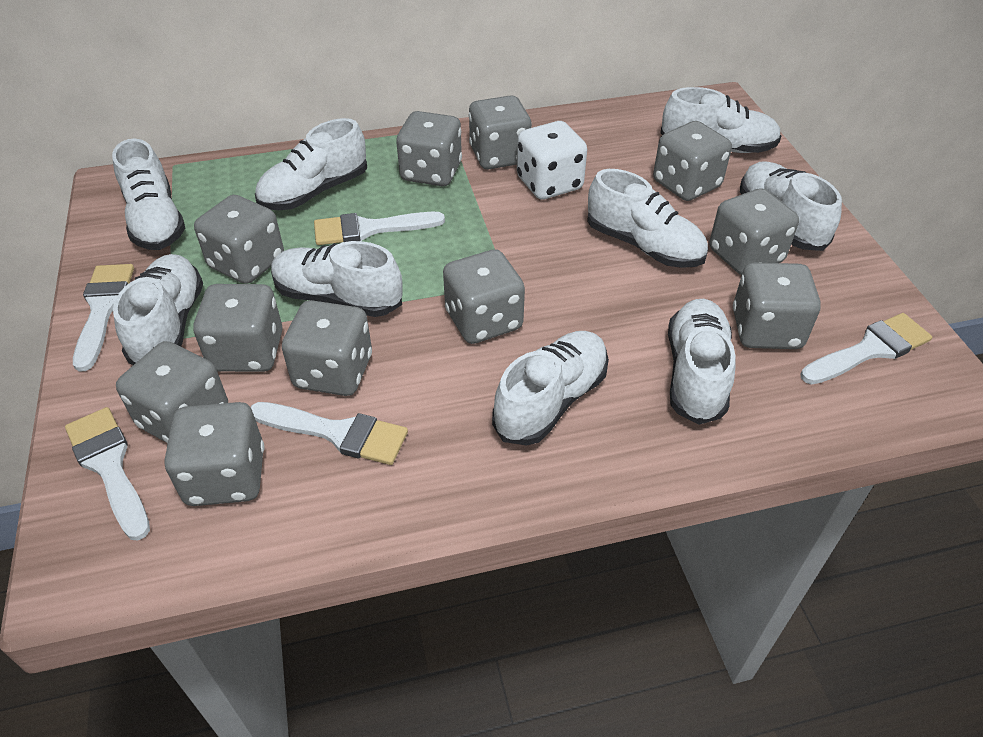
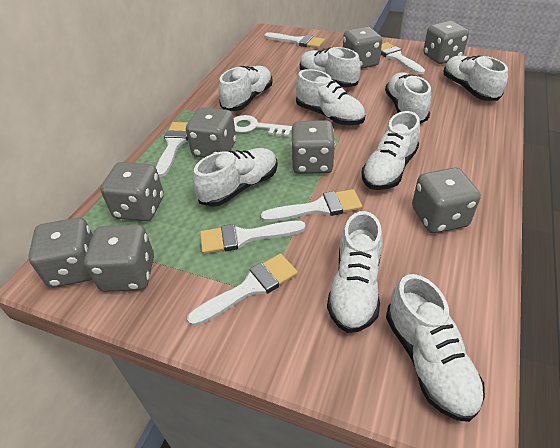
grey dice: 11 -> 8
white brush: 5 -> 6
white dice: 1 -> 0
white key: 0 -> 1

